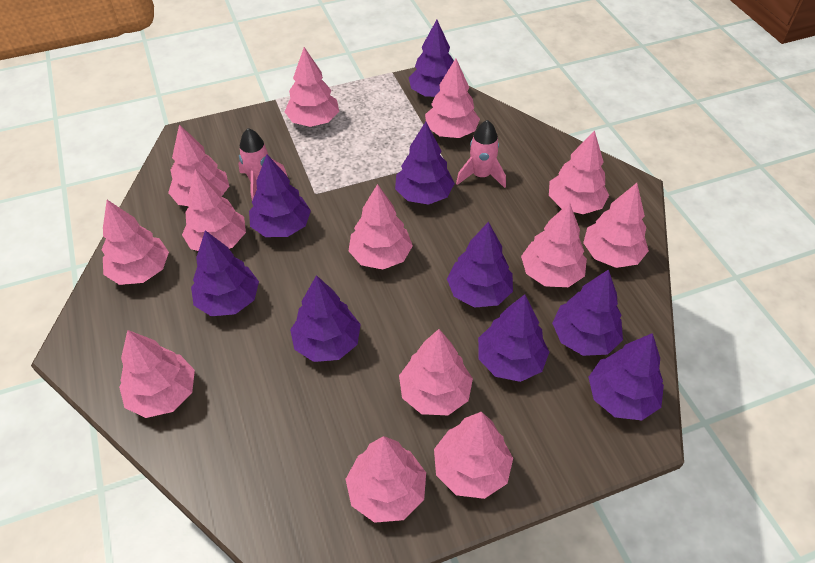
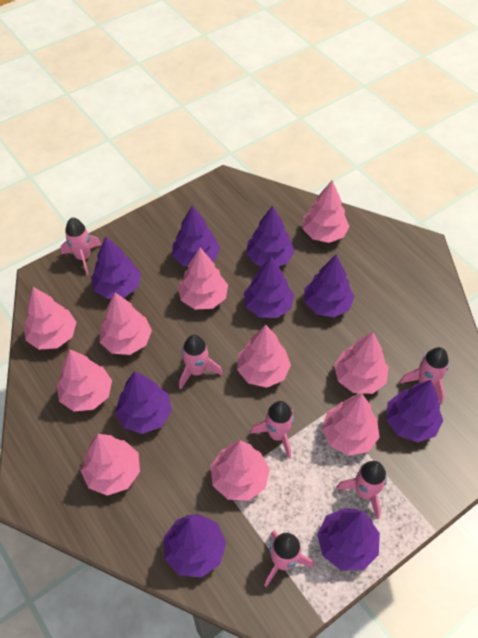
pink rocket: 2 -> 6
pink tree: 13 -> 10

